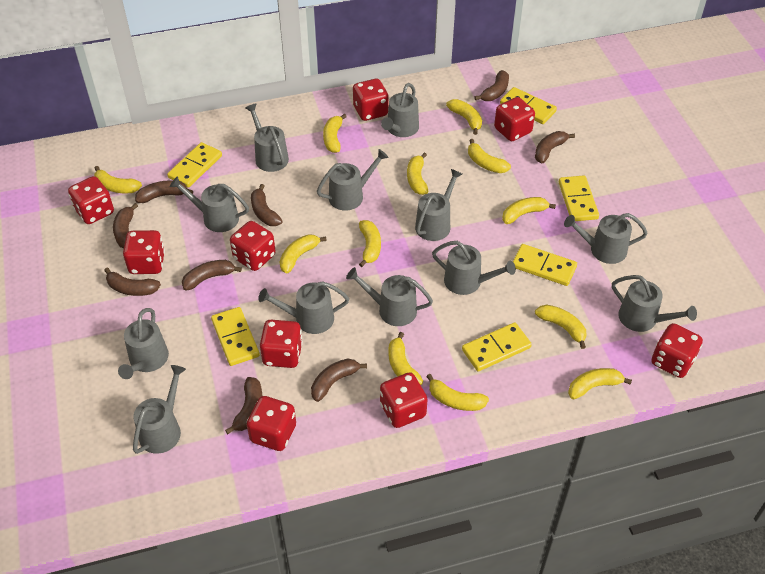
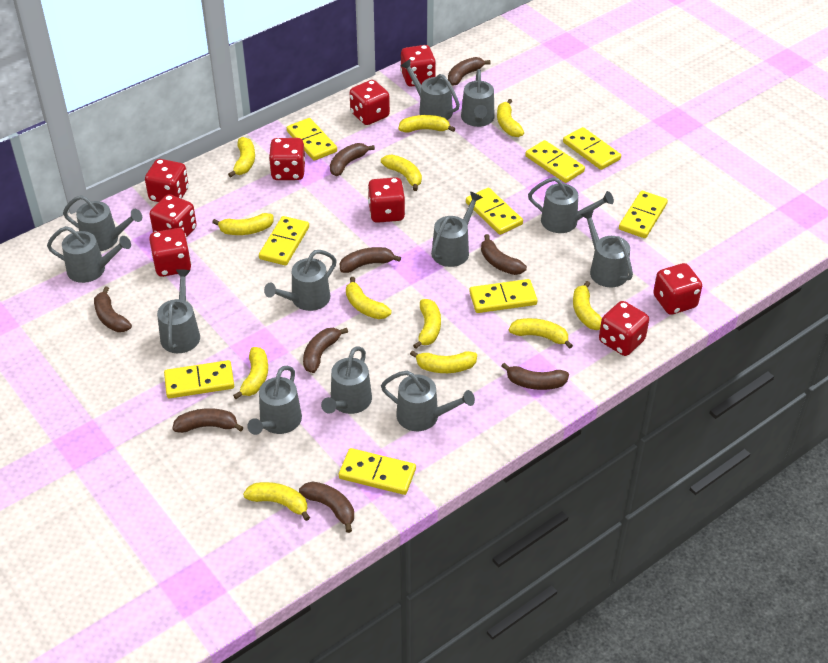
yellow domino: 6 -> 9

